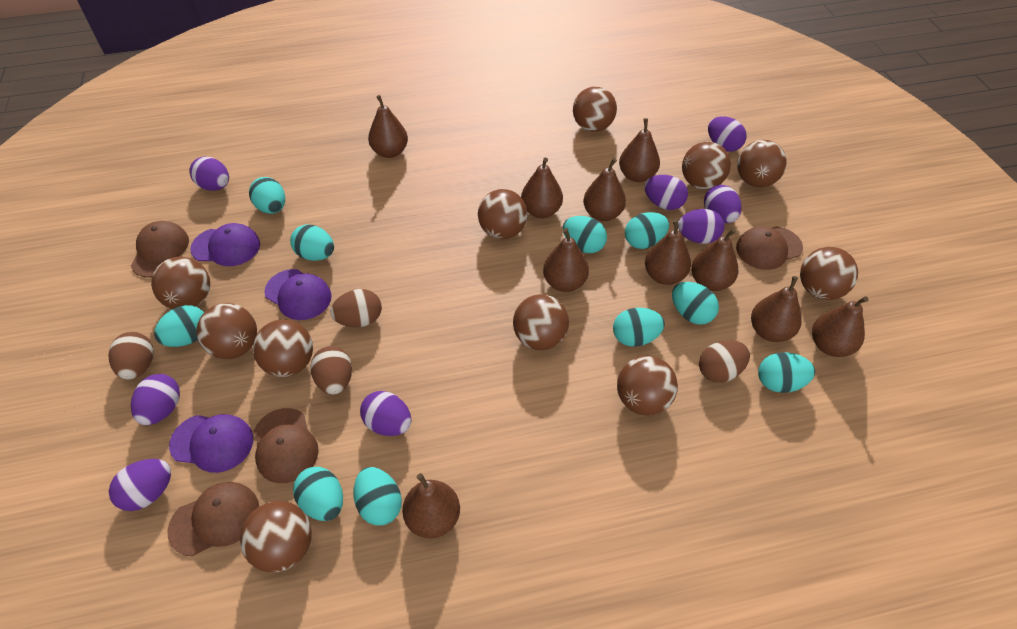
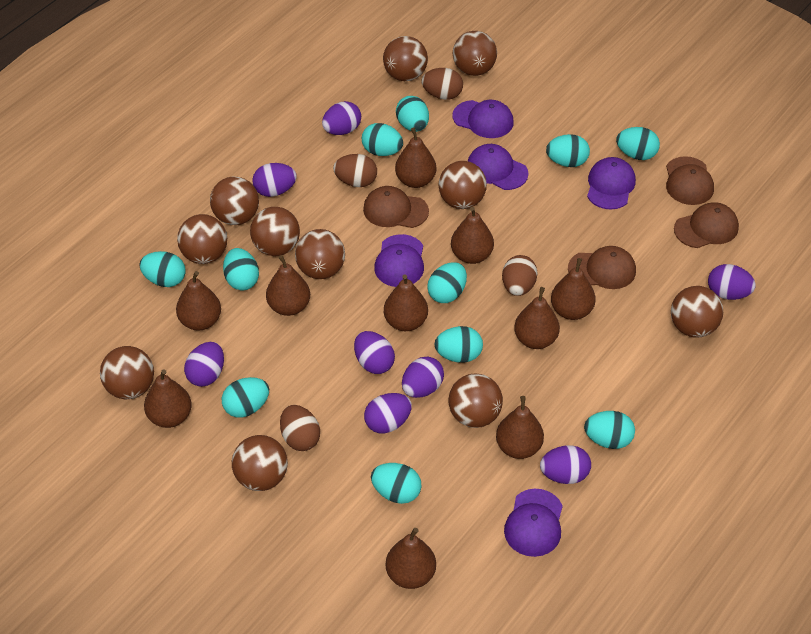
purple cap: 3 -> 5
turquoise egg: 10 -> 11

